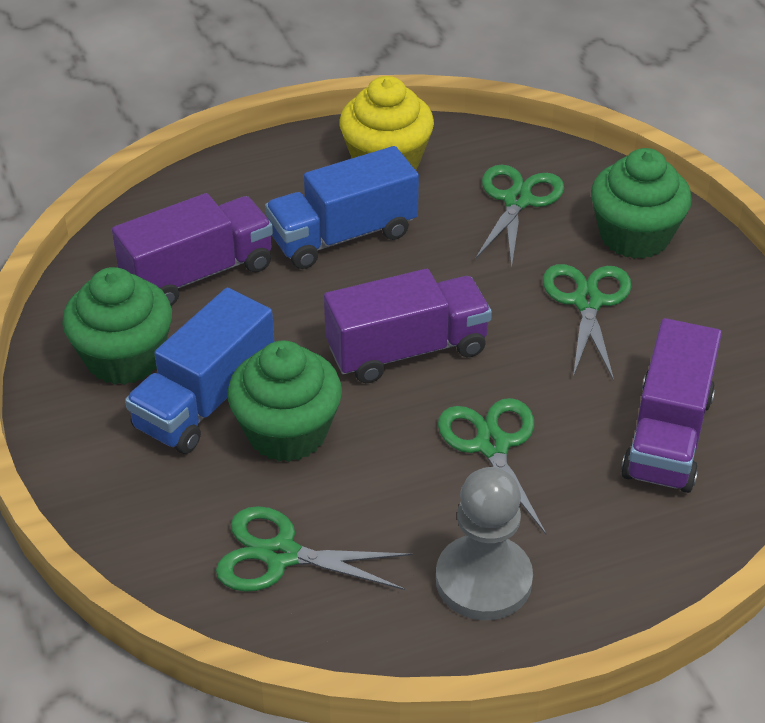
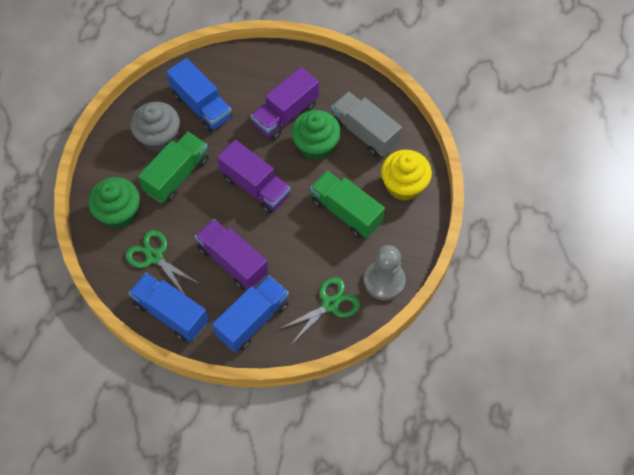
blue truck: 2 -> 3
green cupcake: 3 -> 2
green scissors: 4 -> 2
green truck: 0 -> 2
grey cupcake: 0 -> 1
grey truck: 0 -> 1

